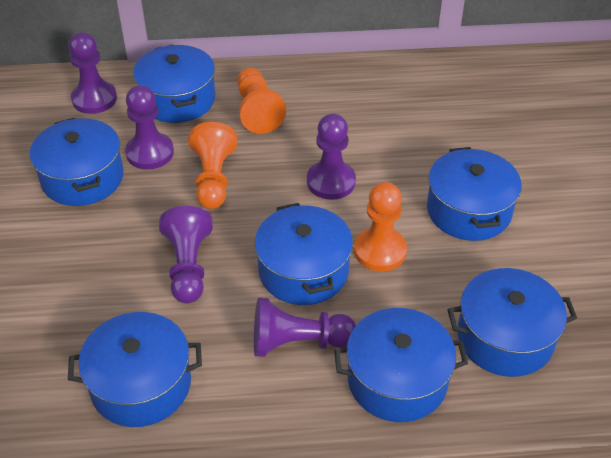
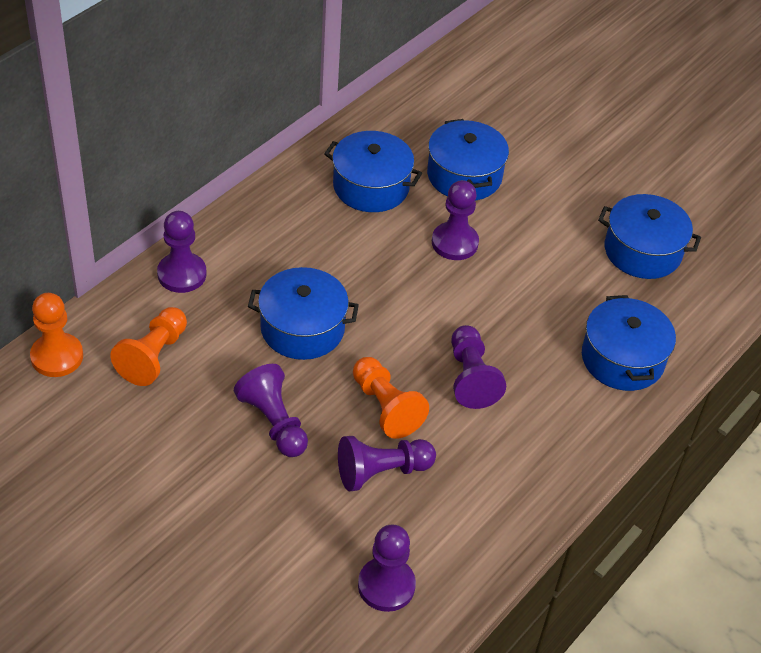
blue pot: 7 -> 5
purple pawn: 5 -> 6

